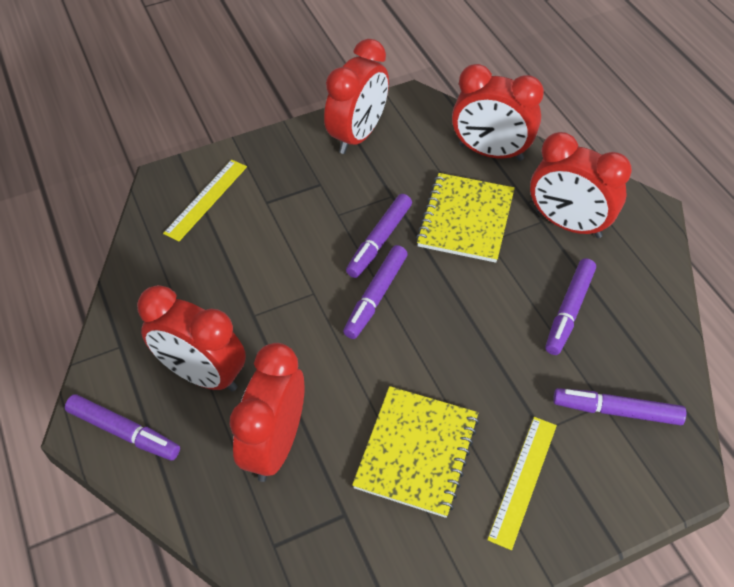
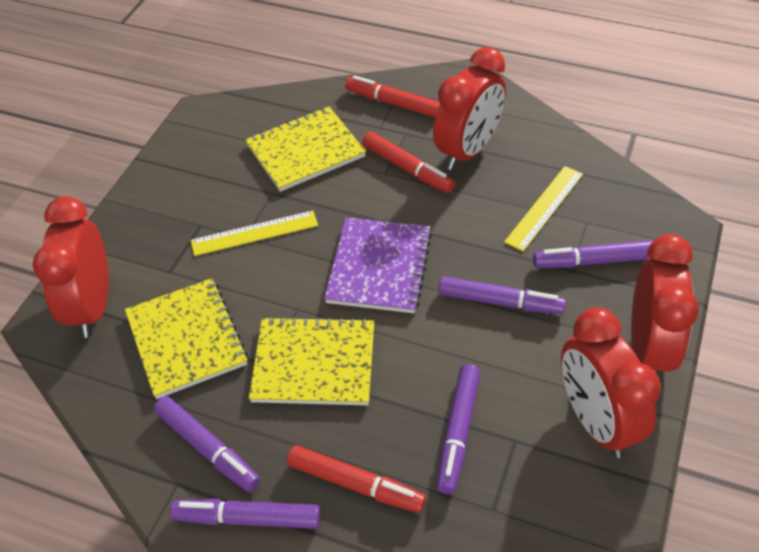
purple notebook: 0 -> 1
red clock: 5 -> 4
red marker: 0 -> 3
yellow notebook: 2 -> 3

